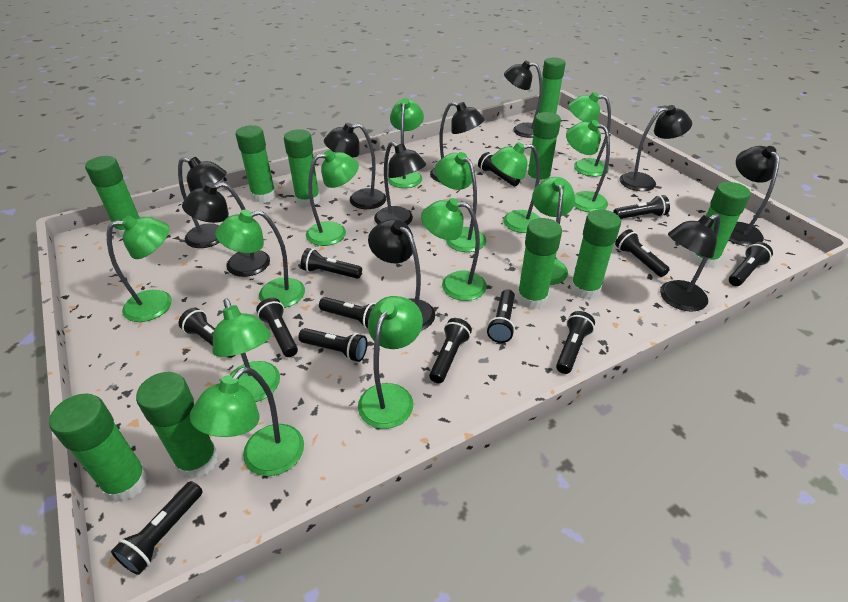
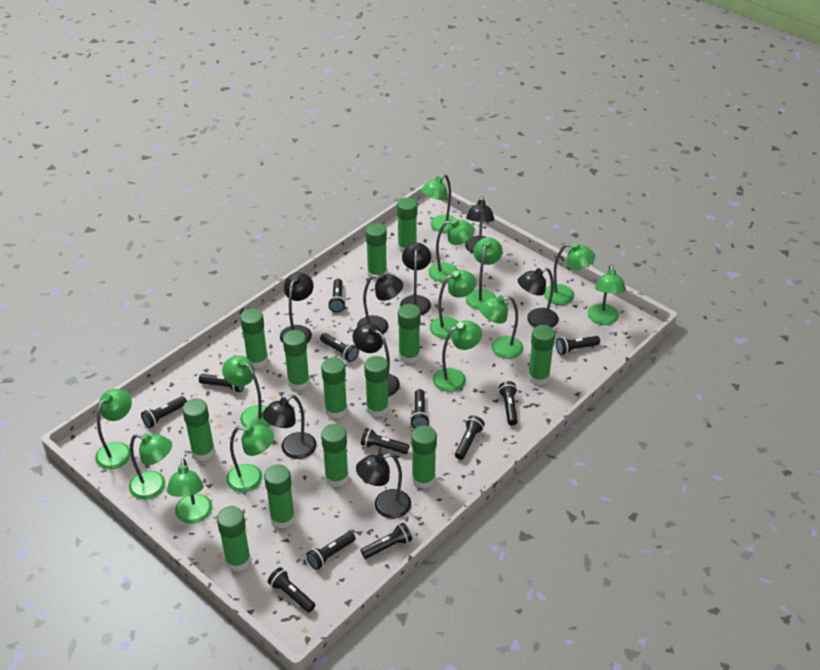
black flashlight: 13 -> 12
black lamp: 10 -> 8
green glue stick: 10 -> 13

